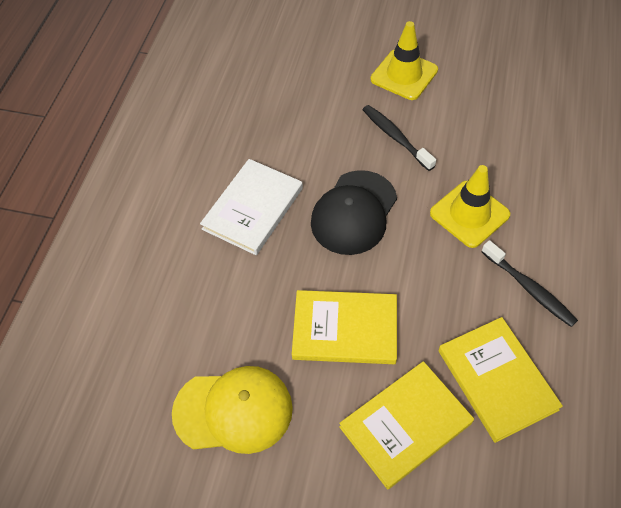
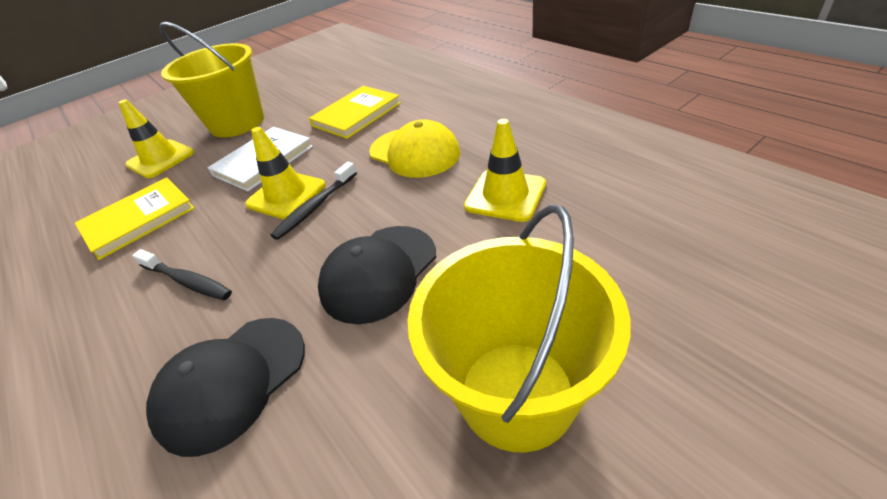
black cap: 1 -> 2
yellow book: 3 -> 2
yellow bucket: 0 -> 2
yellow traffic cone: 2 -> 3

